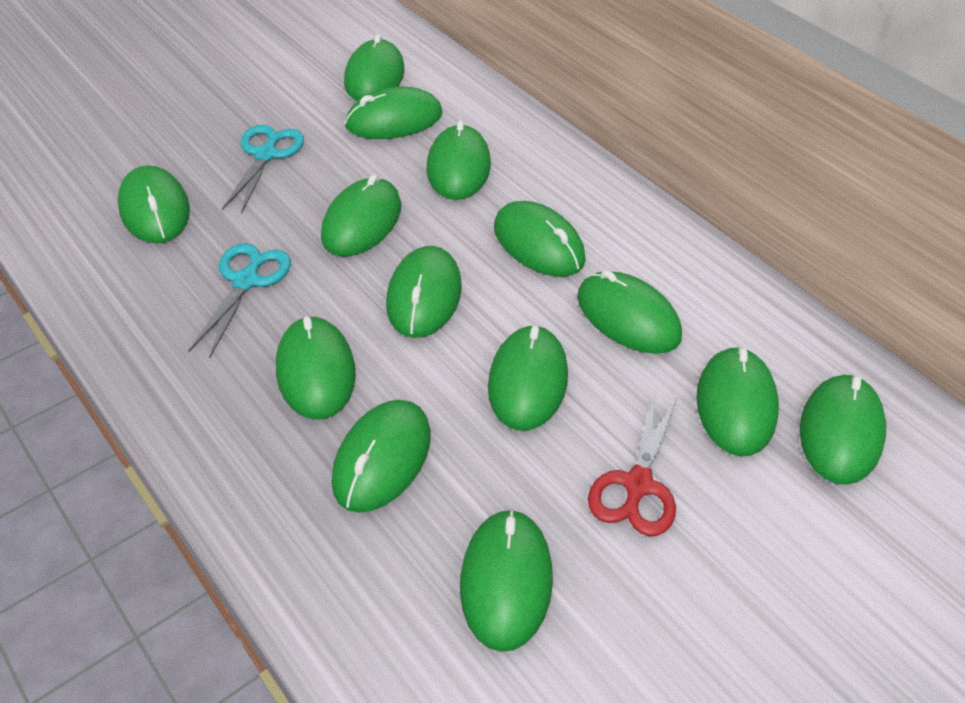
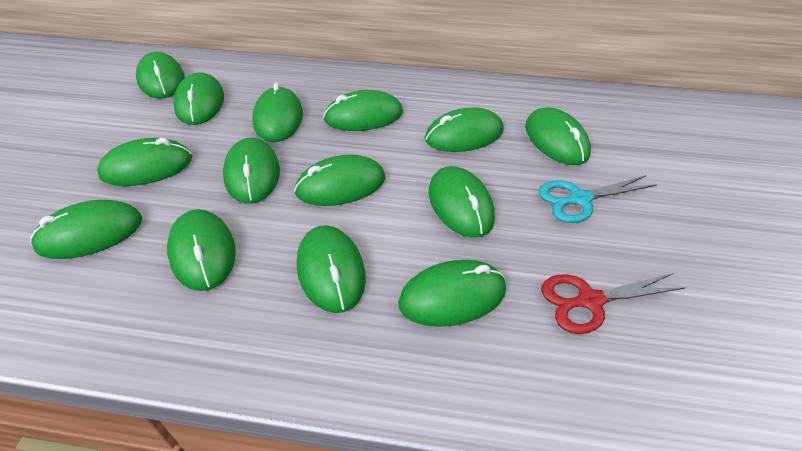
turquoise scissors: 2 -> 1

